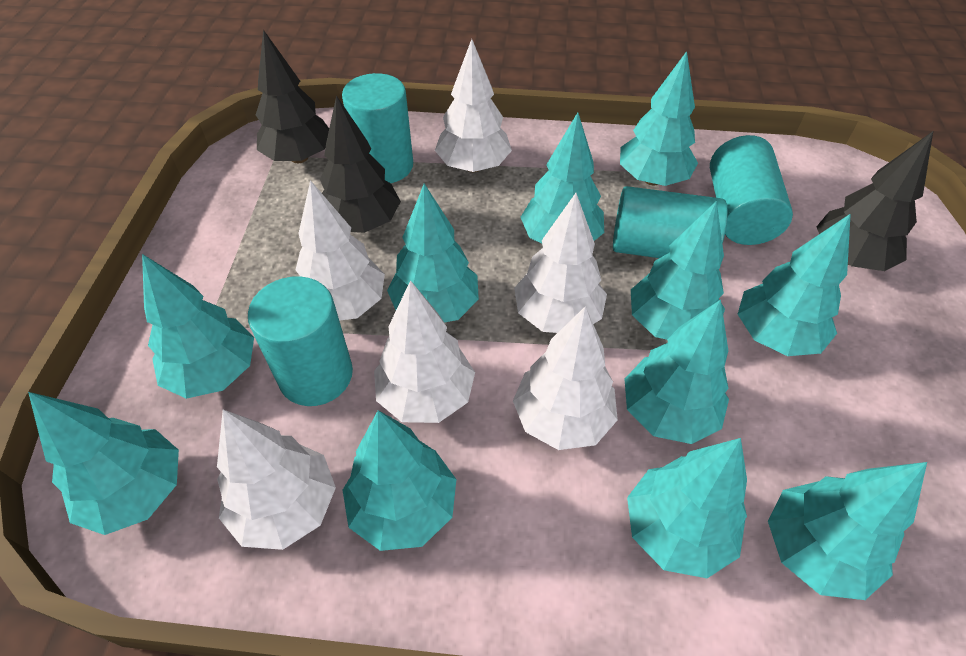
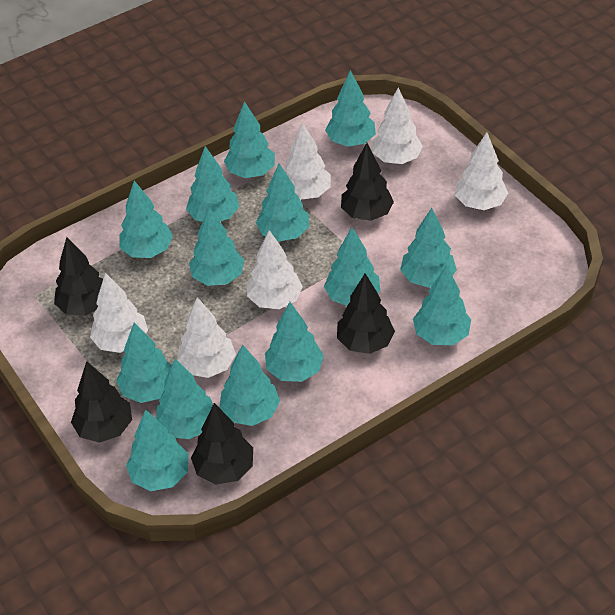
black tree: 3 -> 5
turquoise cylinder: 4 -> 0
turquoise tree: 11 -> 14

